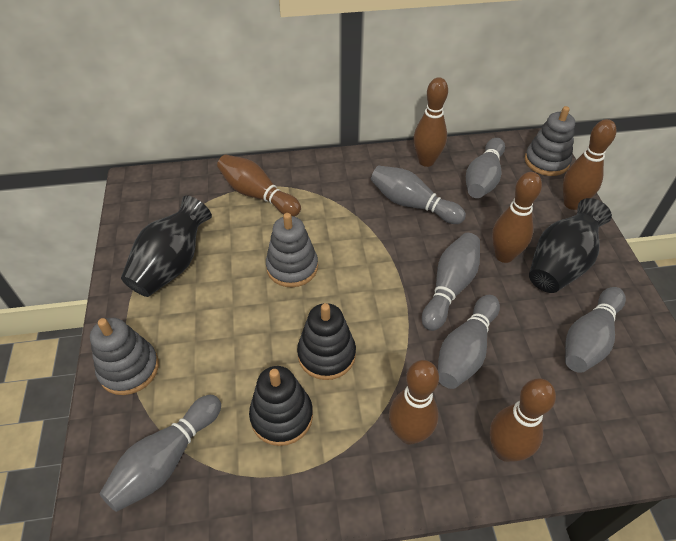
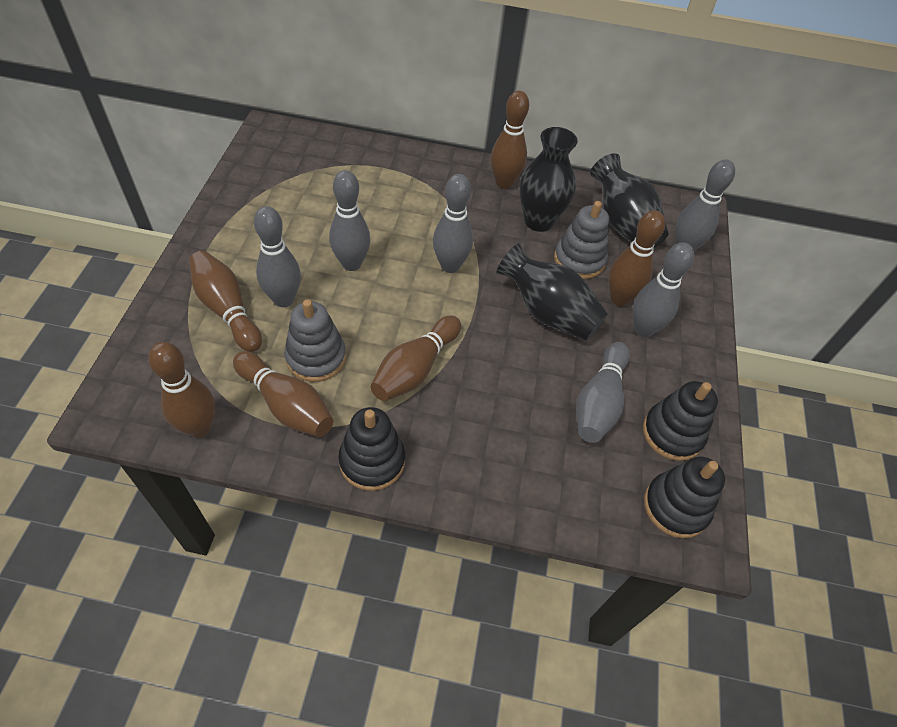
black stacking toy: 2 -> 3
black vase: 2 -> 3
grey stacking toy: 3 -> 2

